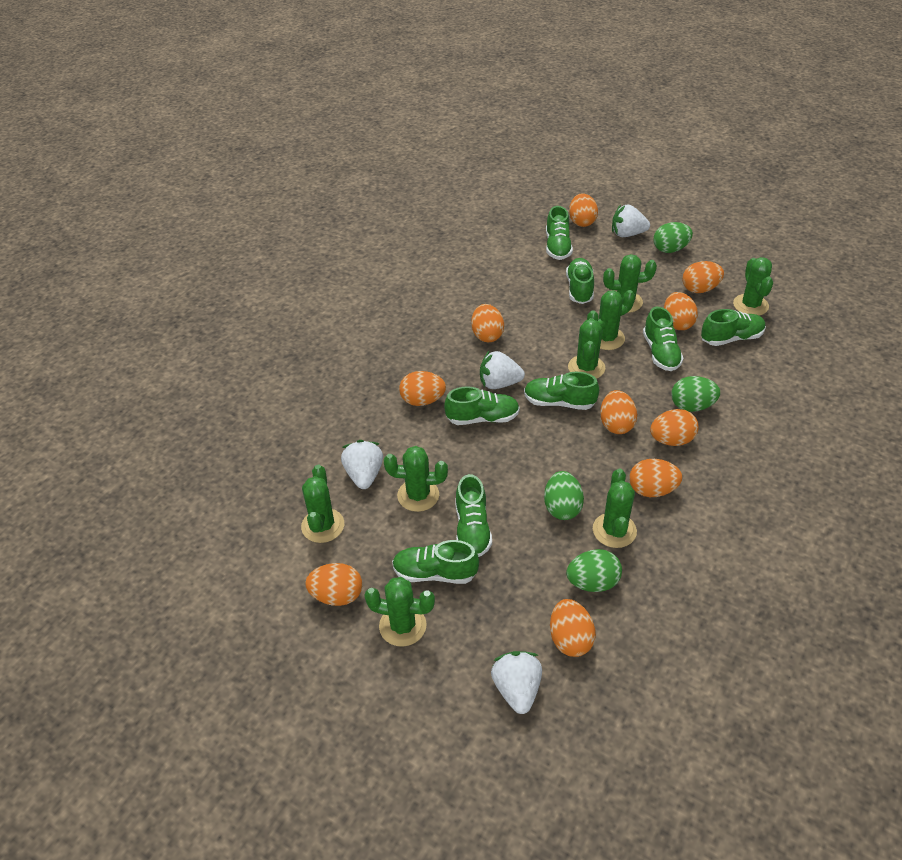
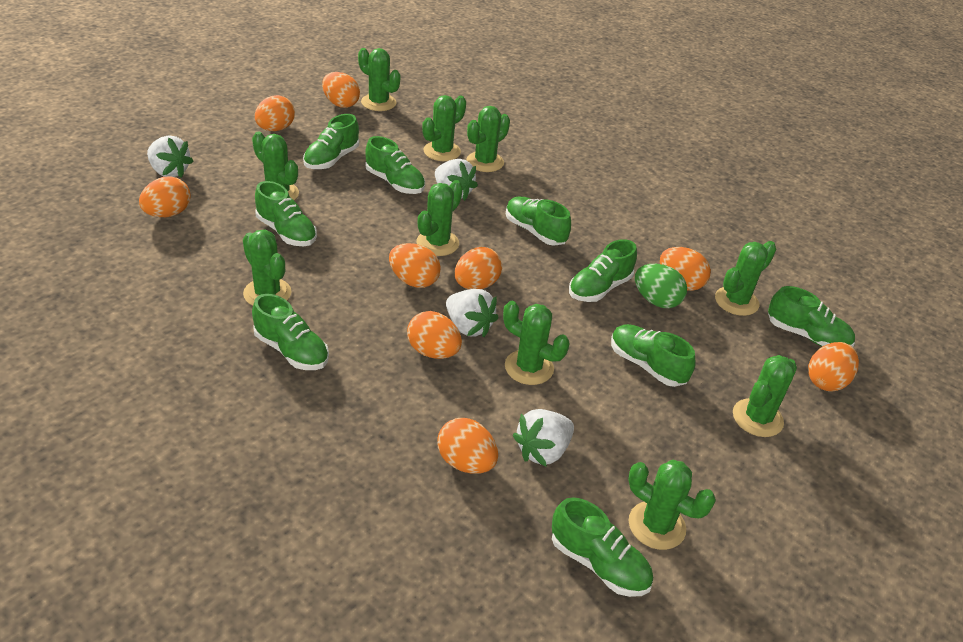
green cactus: 8 -> 10
green egg: 4 -> 1
green shoe: 8 -> 9
orange egg: 10 -> 9

